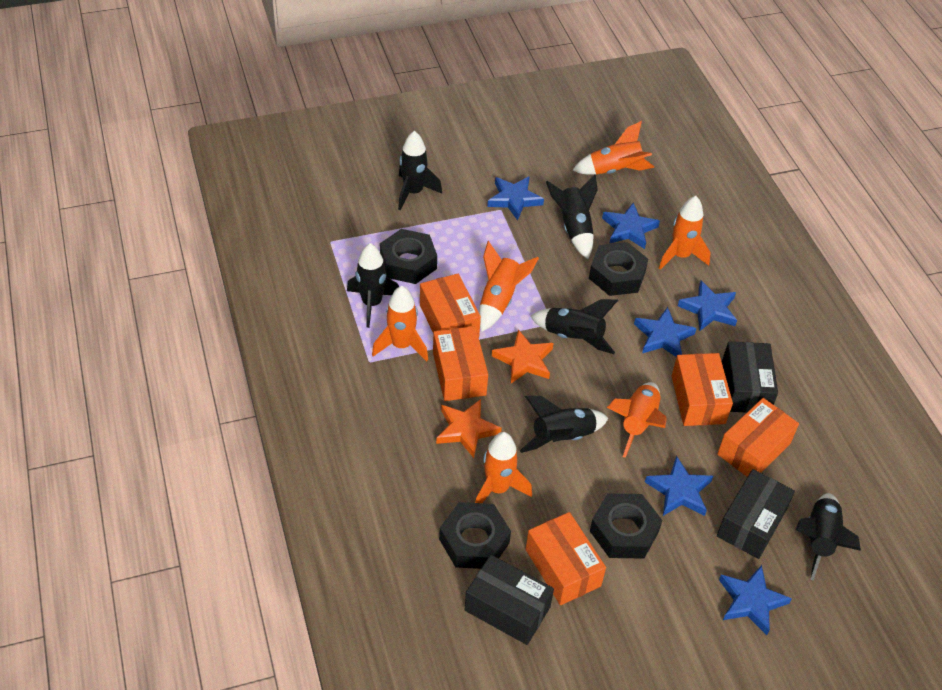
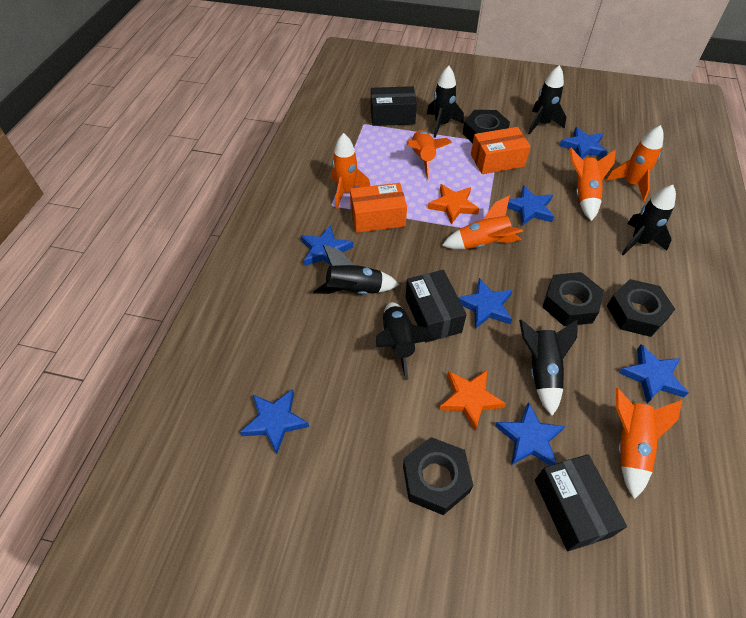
blue star: 6 -> 7
orange box: 5 -> 2

